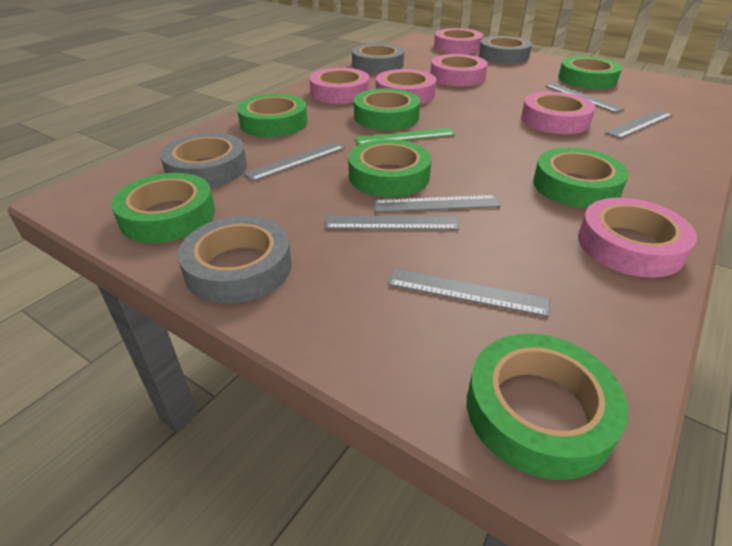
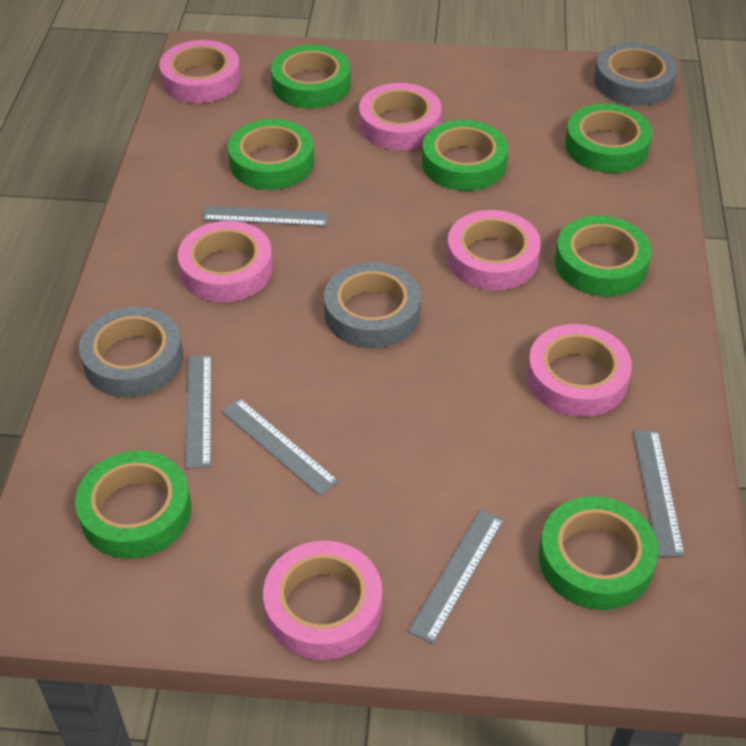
green ruler: 1 -> 0
grey ruler: 6 -> 5
grey tape: 4 -> 3

